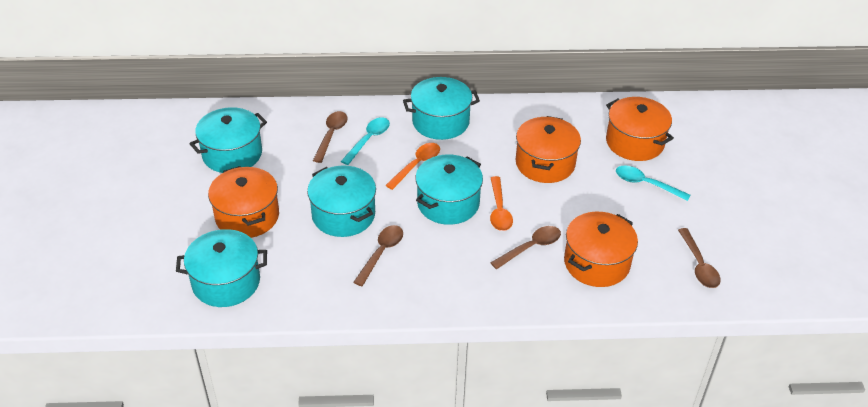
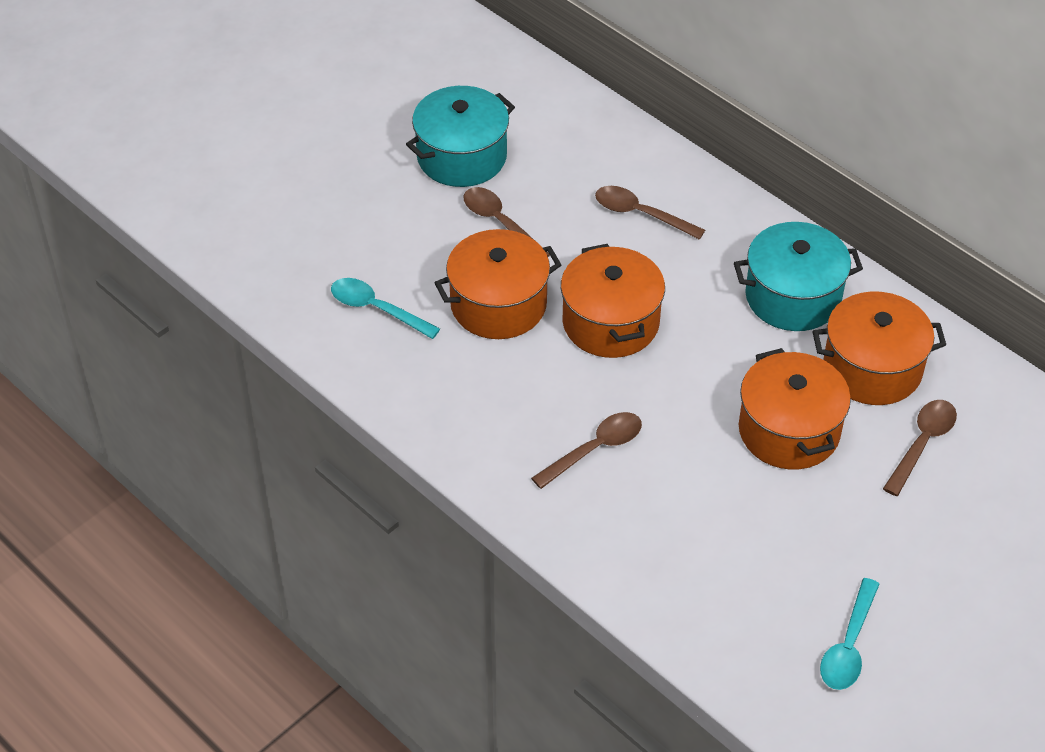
orange spoon: 2 -> 0
turquoise pot: 5 -> 2

